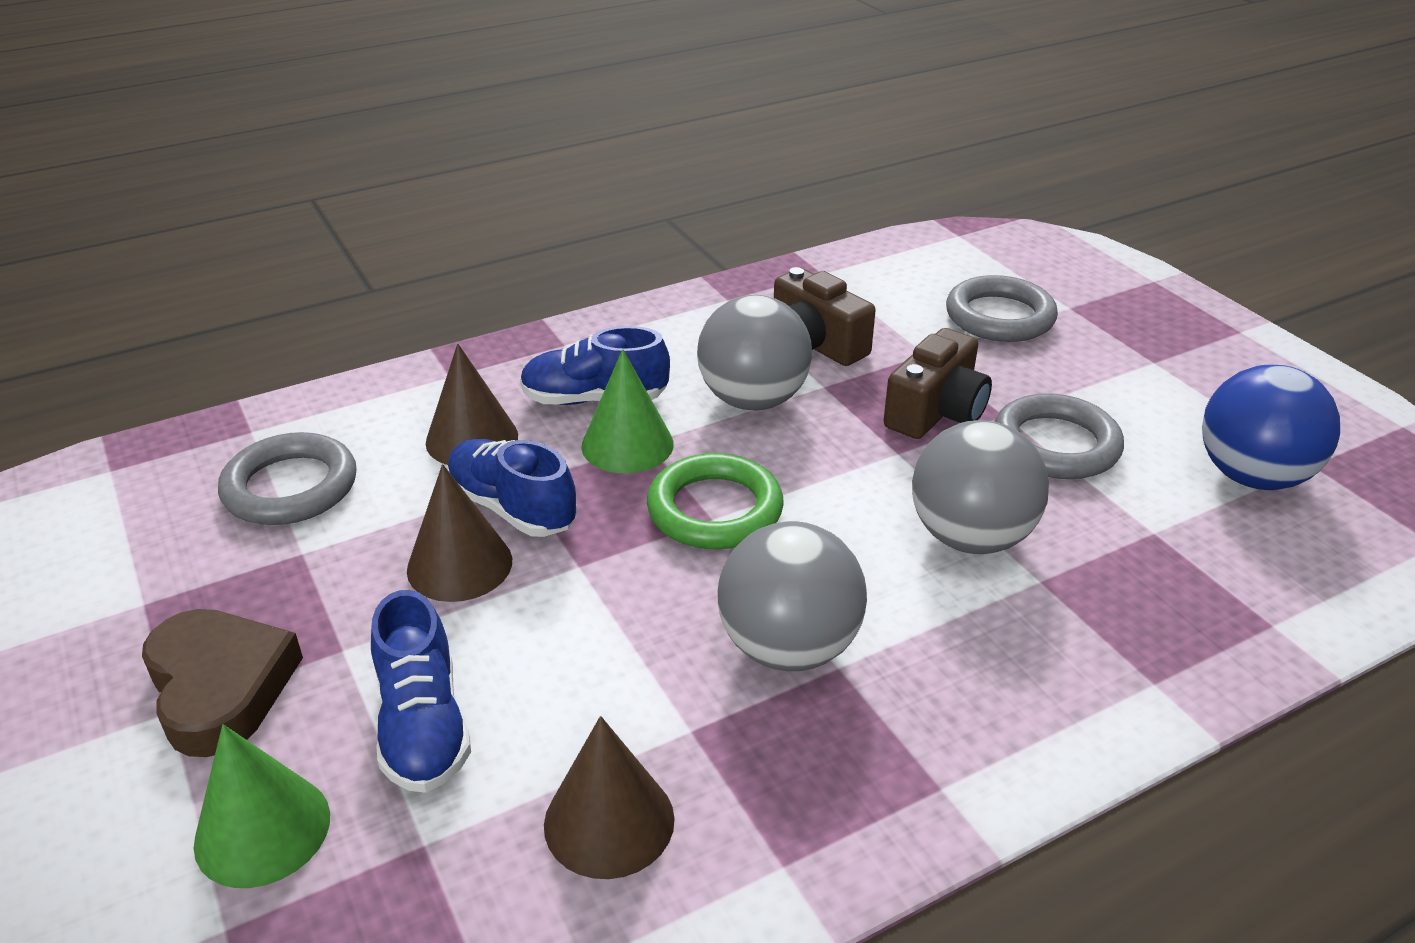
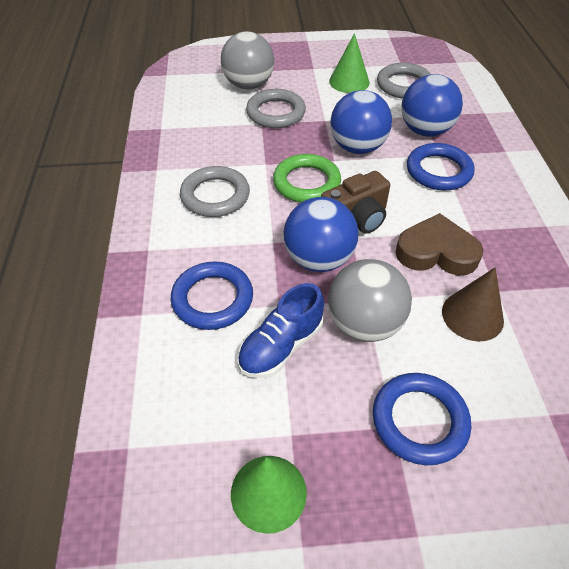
blue ball: 1 -> 3
blue ring: 0 -> 3
blue shoe: 3 -> 1
brown camera: 2 -> 1
brown cone: 3 -> 1
grey ball: 3 -> 2

